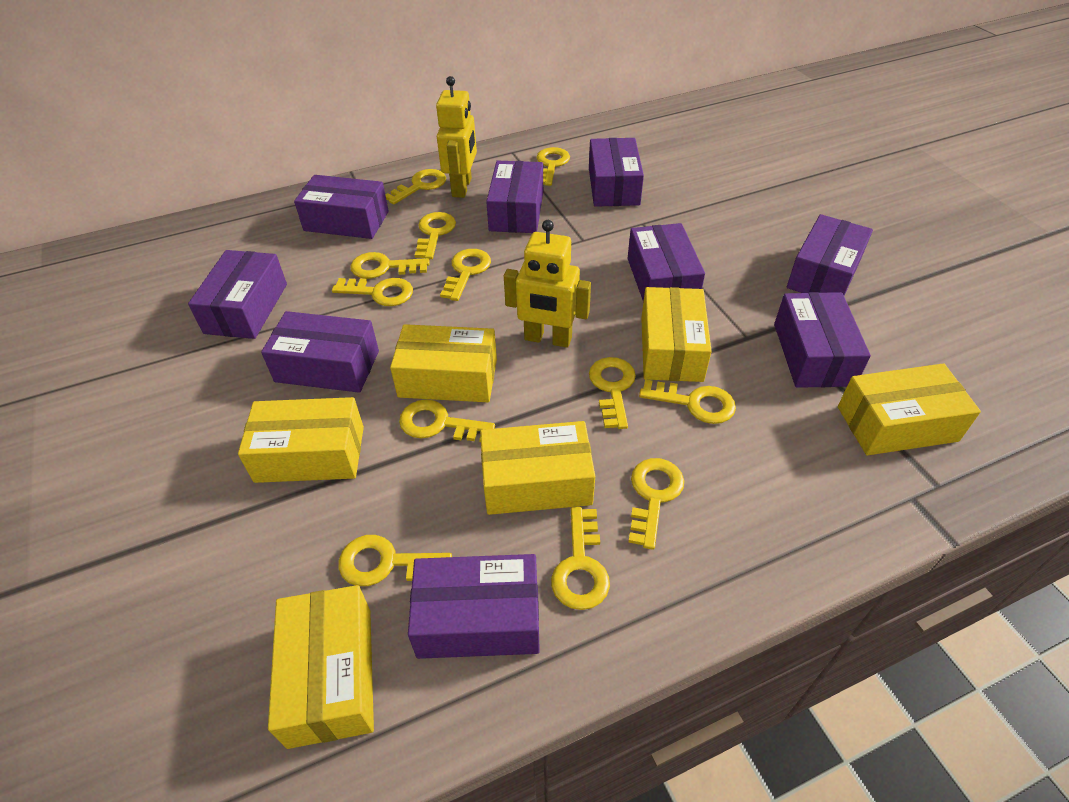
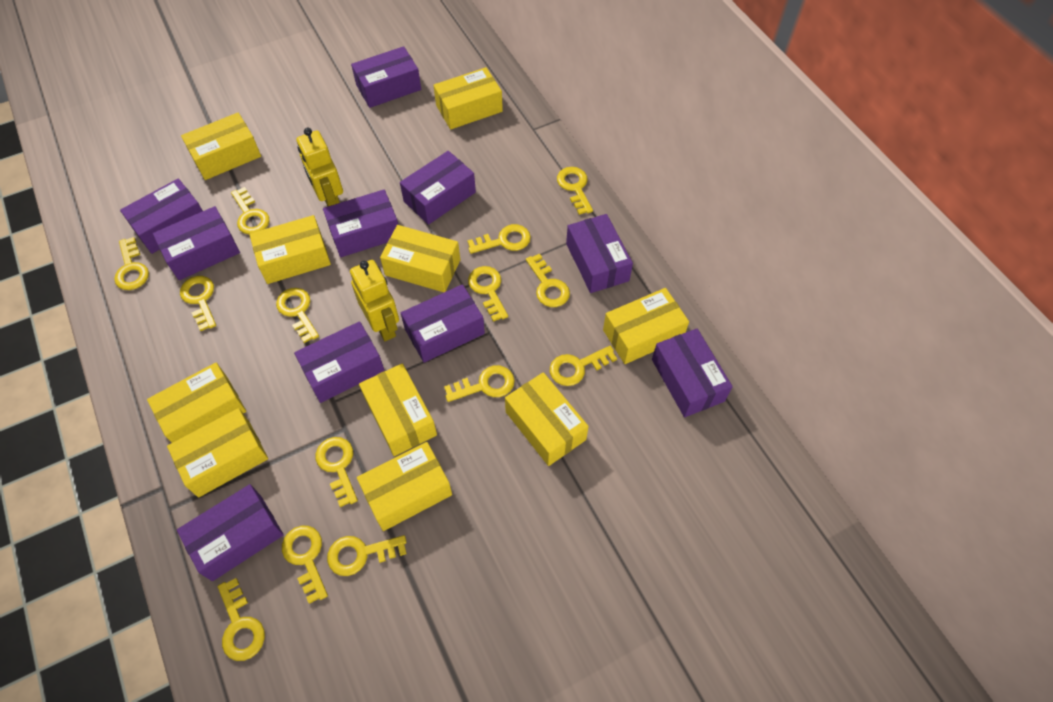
purple box: 9 -> 10
yellow box: 6 -> 10
yellow key: 12 -> 14

